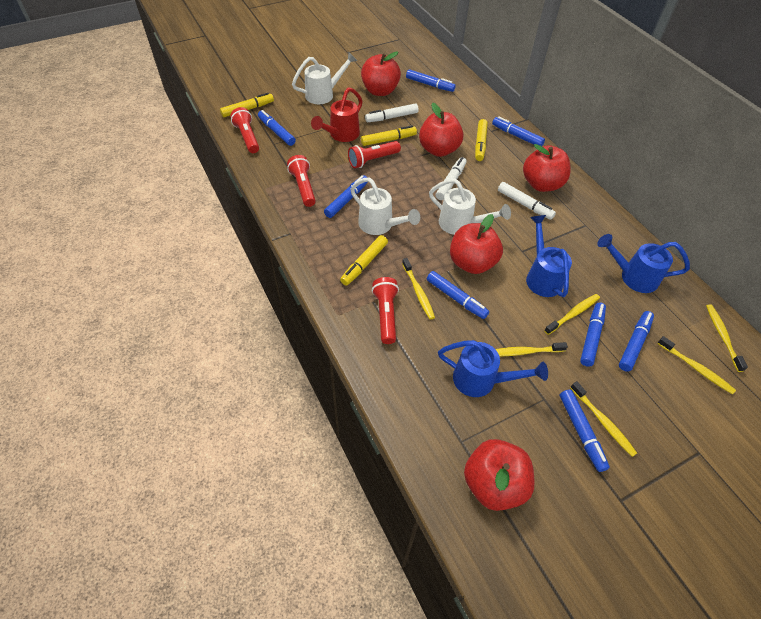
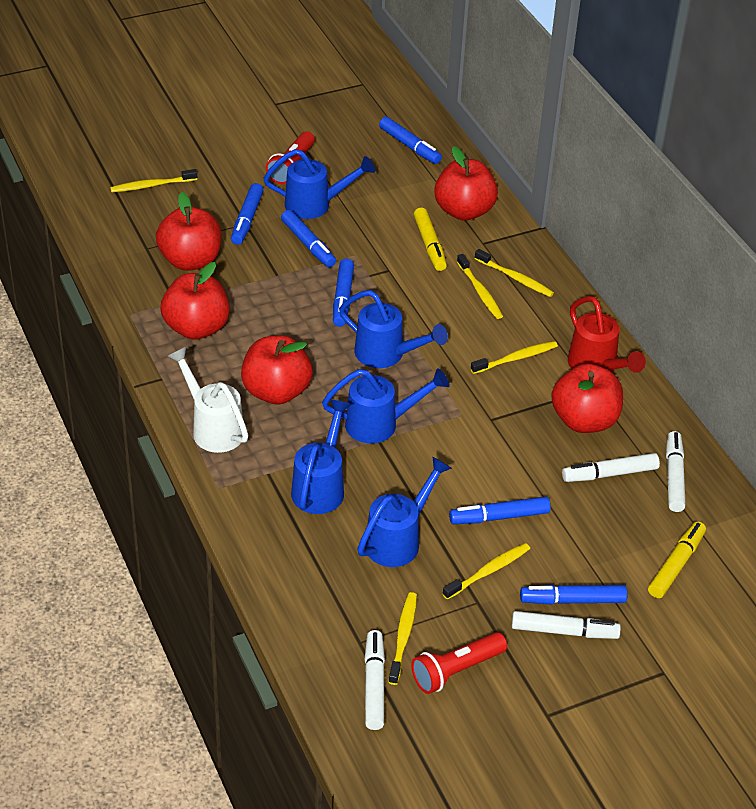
blue marker: 8 -> 6
blue watering can: 3 -> 5
red flashlight: 4 -> 2
white marker: 3 -> 4
white watering can: 3 -> 1
yellow marker: 4 -> 2

